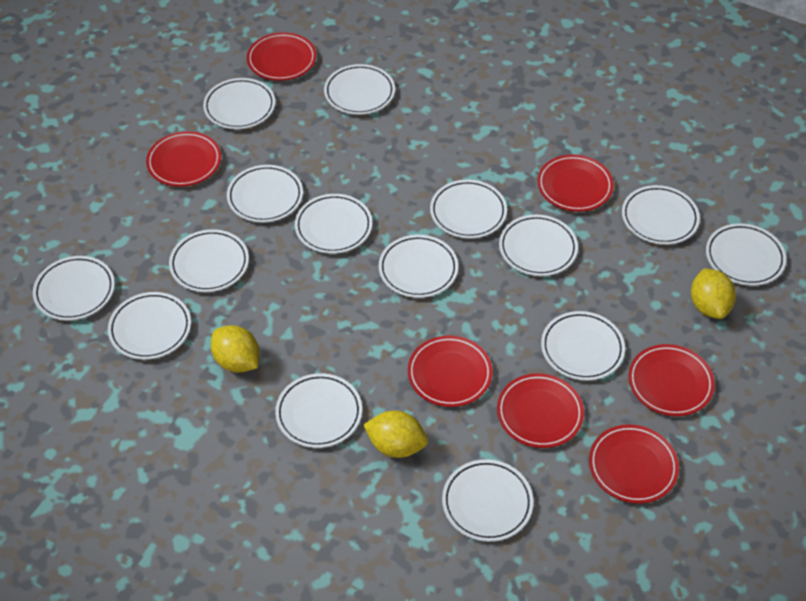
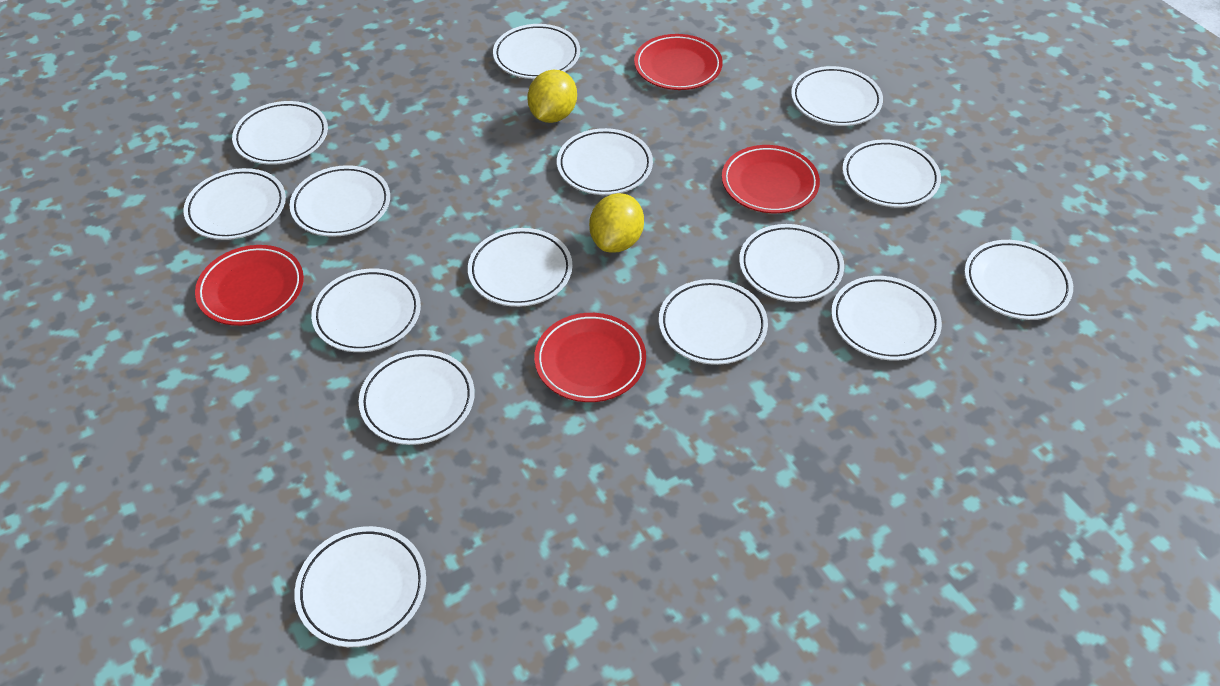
red plate: 7 -> 4
yellow lemon: 3 -> 2

